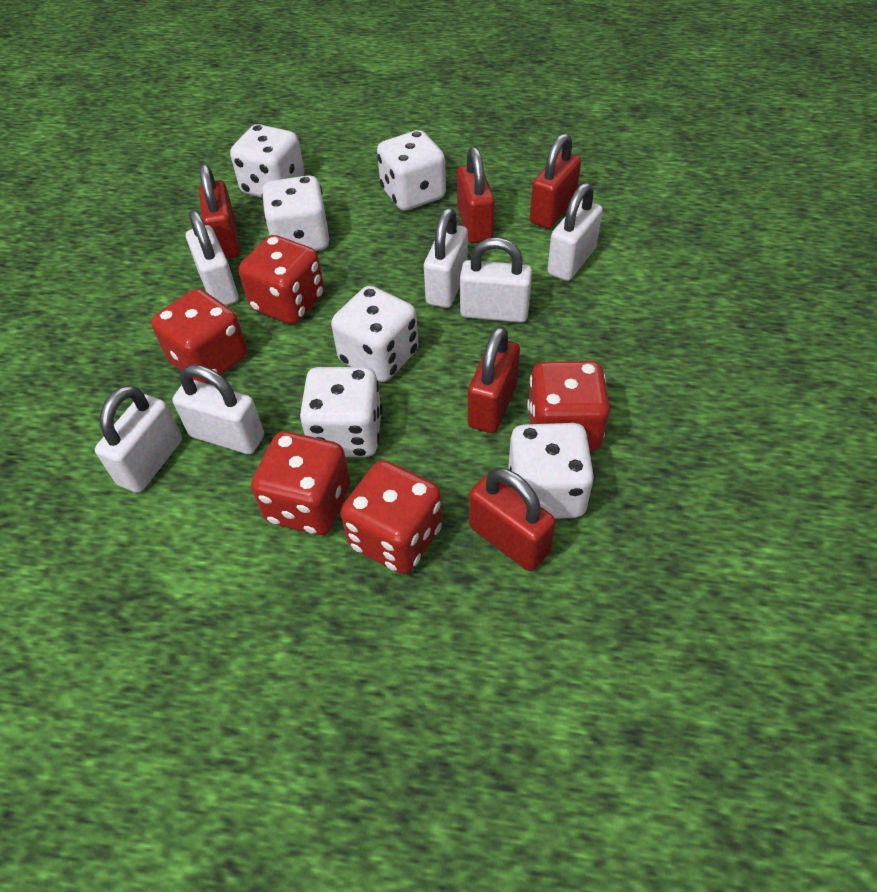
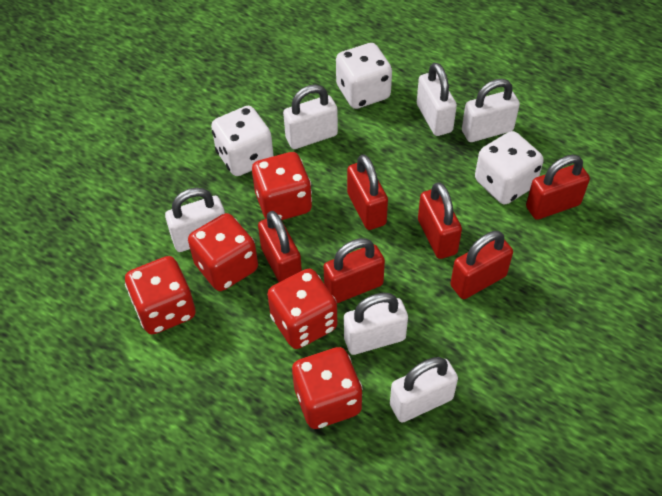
red padlock: 5 -> 6
white dice: 6 -> 3

